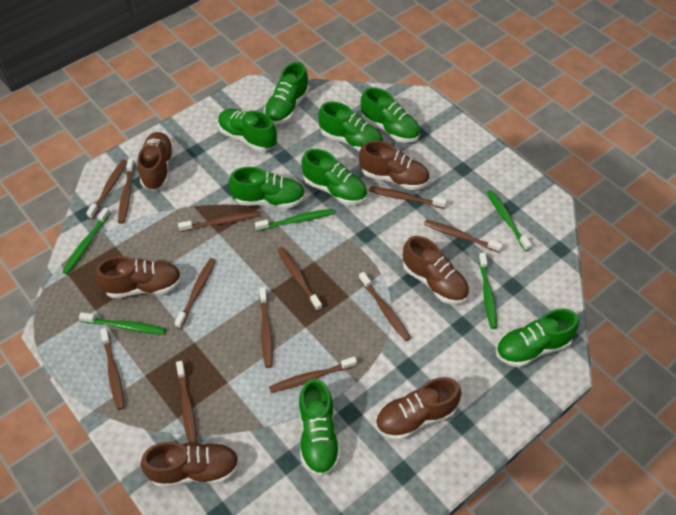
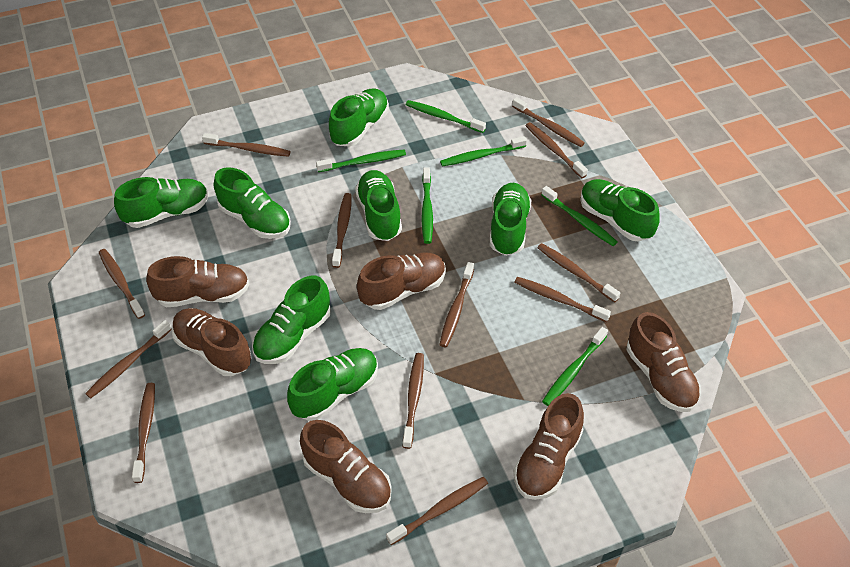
green toothbrush: 5 -> 6

